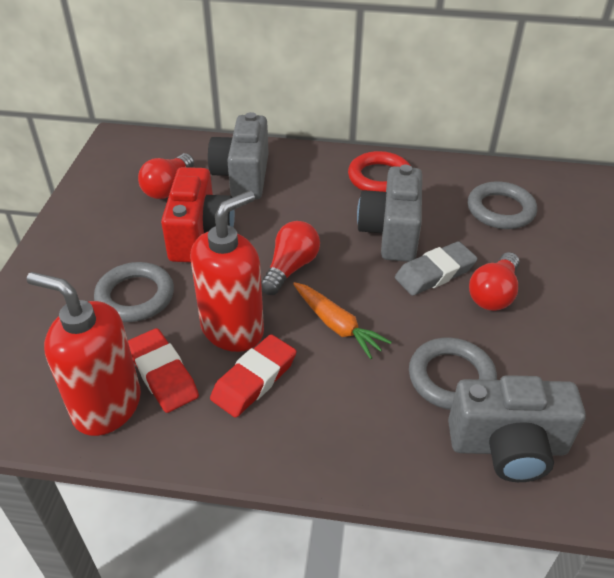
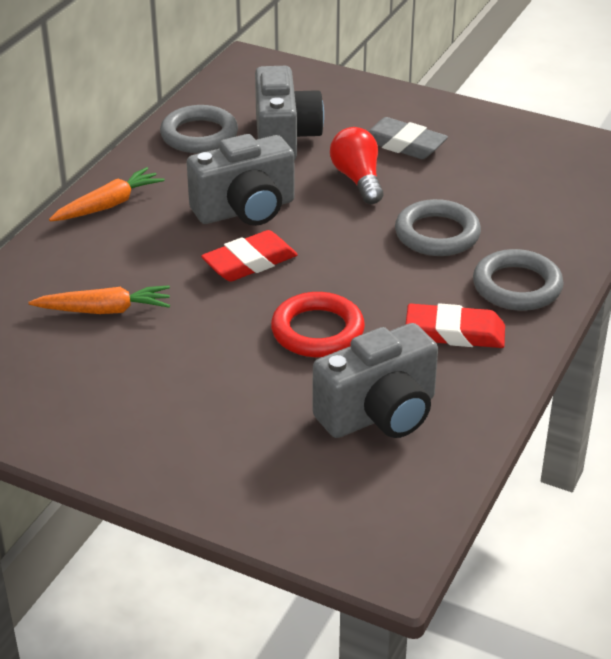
orange carrot: 1 -> 2
red camera: 1 -> 0
red light bulb: 3 -> 1
red soap dispenser: 2 -> 0

